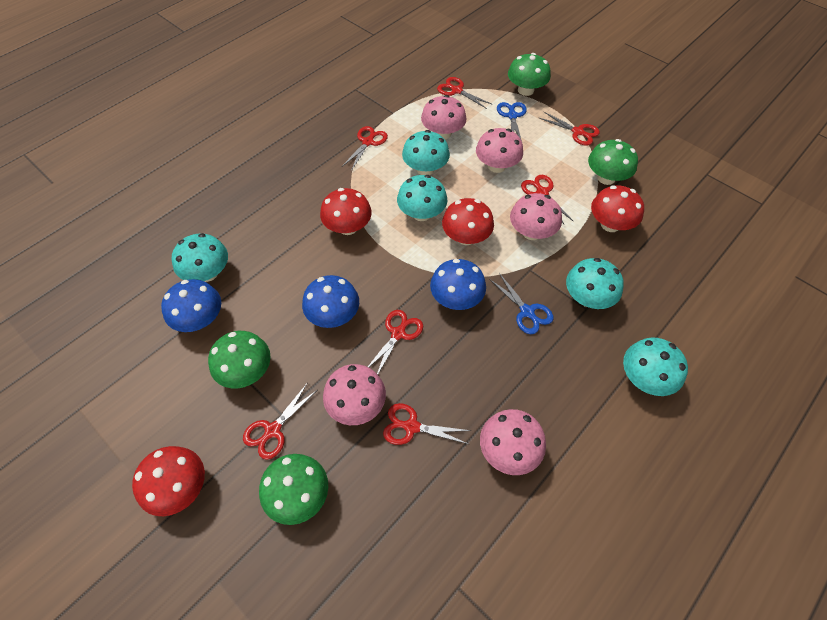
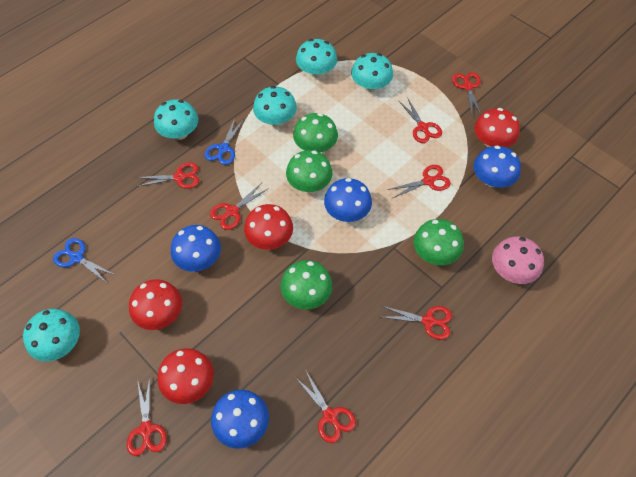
blue mushroom: 3 -> 4
pink mushroom: 5 -> 1
red scissors: 7 -> 8

